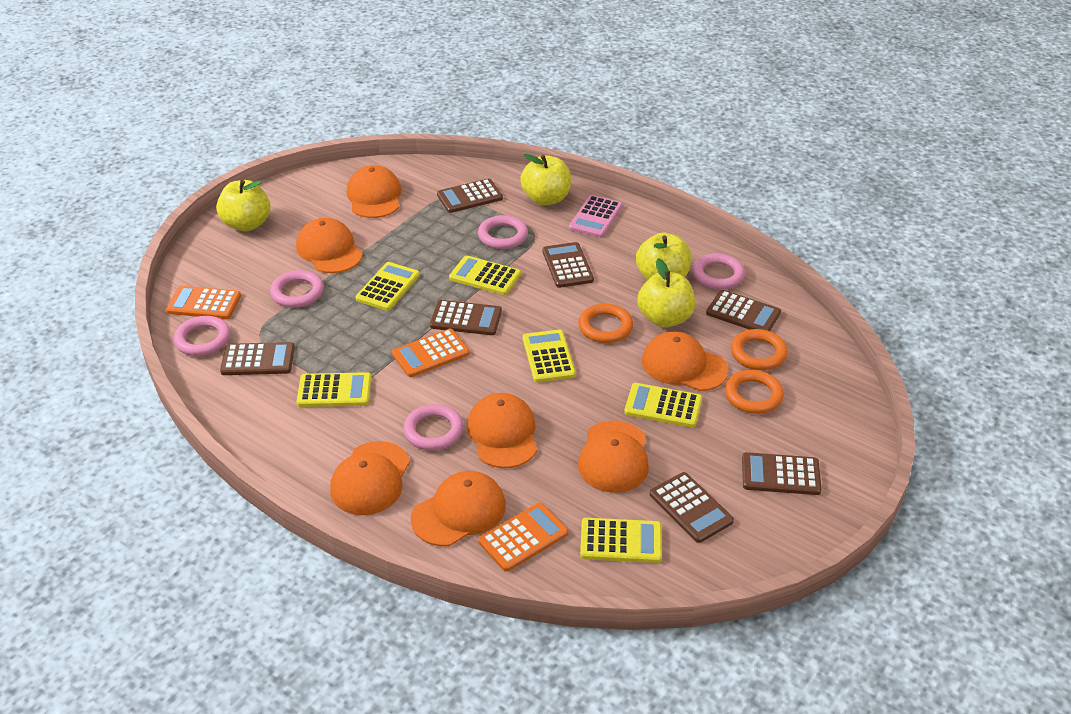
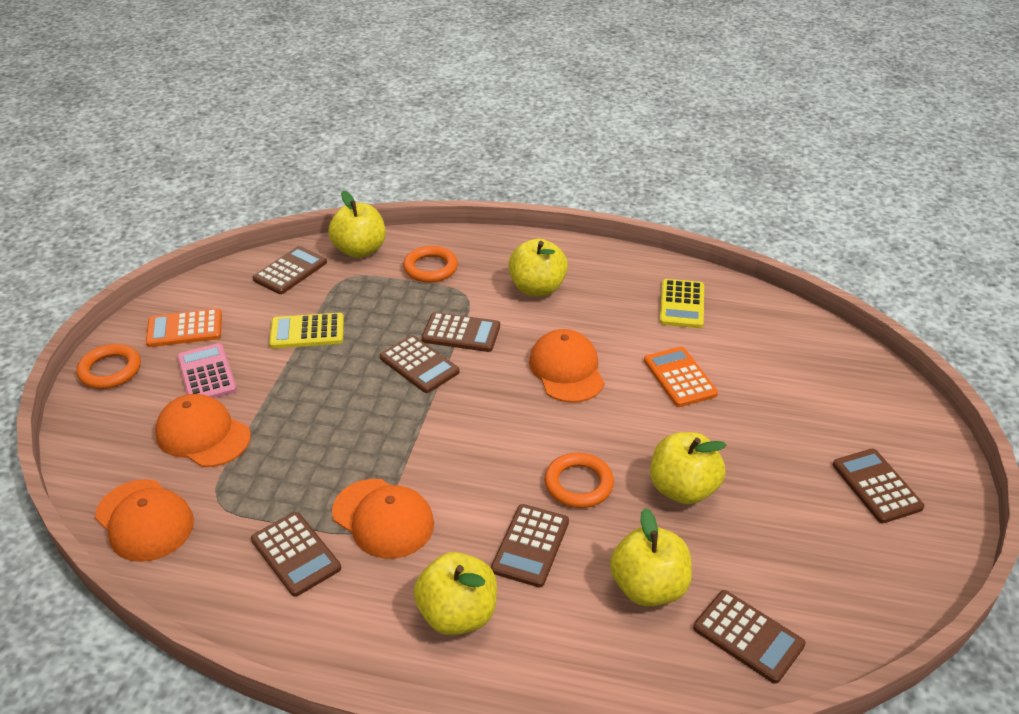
orange calculator: 3 -> 2
orange cap: 7 -> 4
pink ring: 5 -> 0
yellow apple: 4 -> 5
yellow calculator: 6 -> 2

